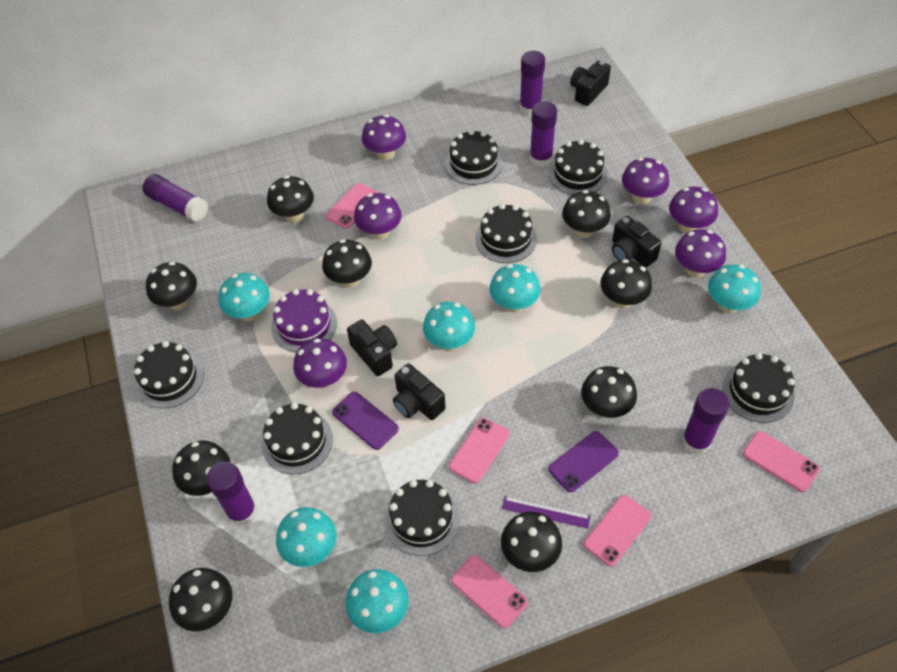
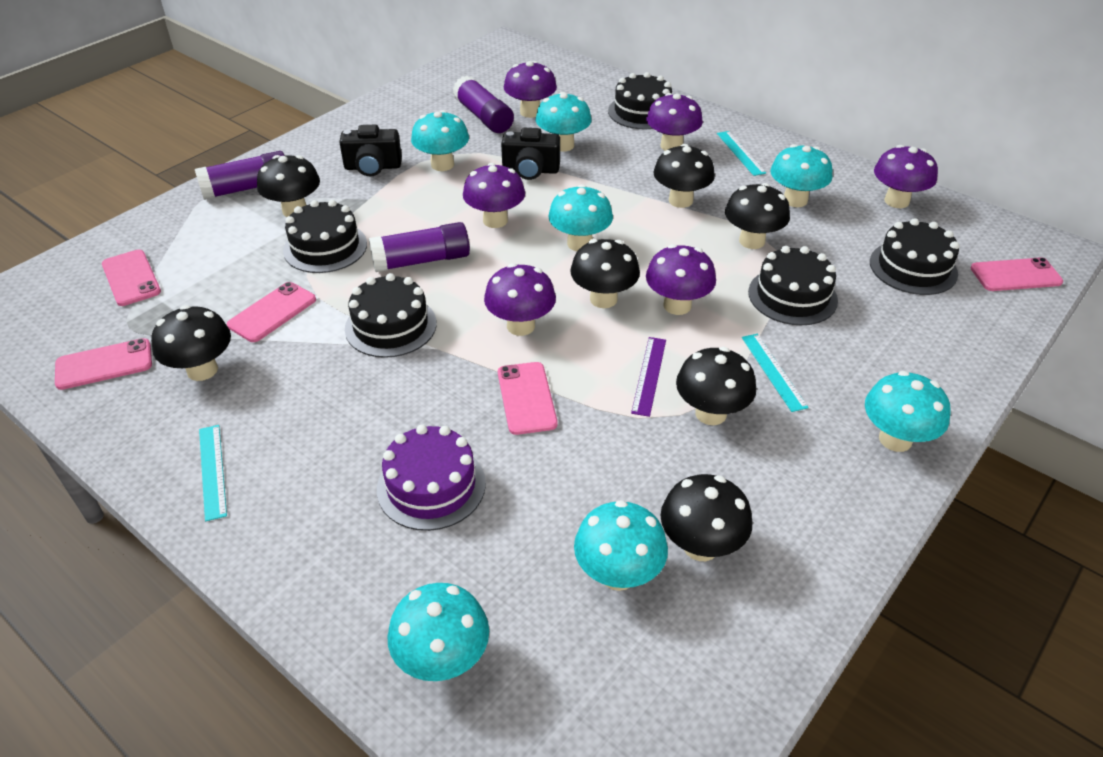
black cake: 7 -> 5
black camera: 4 -> 2
black mushroom: 9 -> 7
purple glue stick: 5 -> 3
purple phone: 2 -> 0
turquoise mushroom: 6 -> 7
turquoise ruler: 0 -> 3

